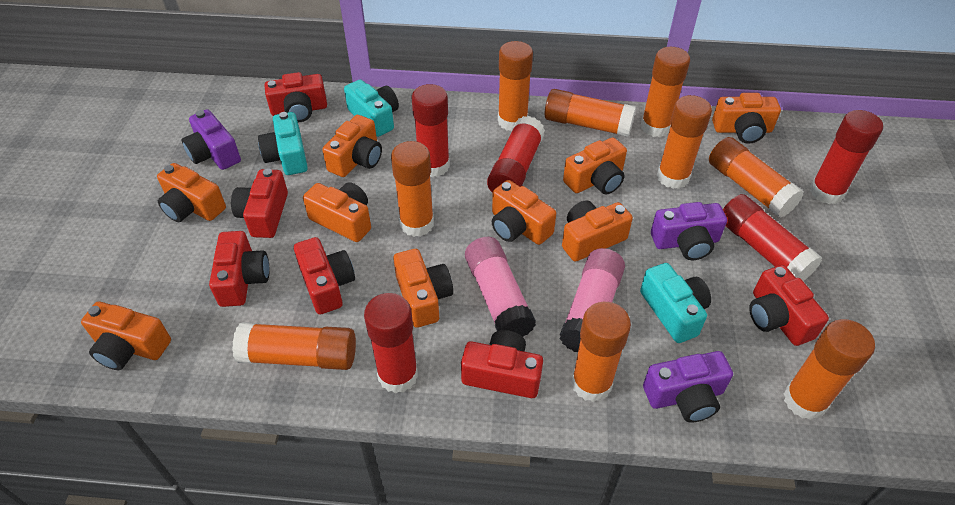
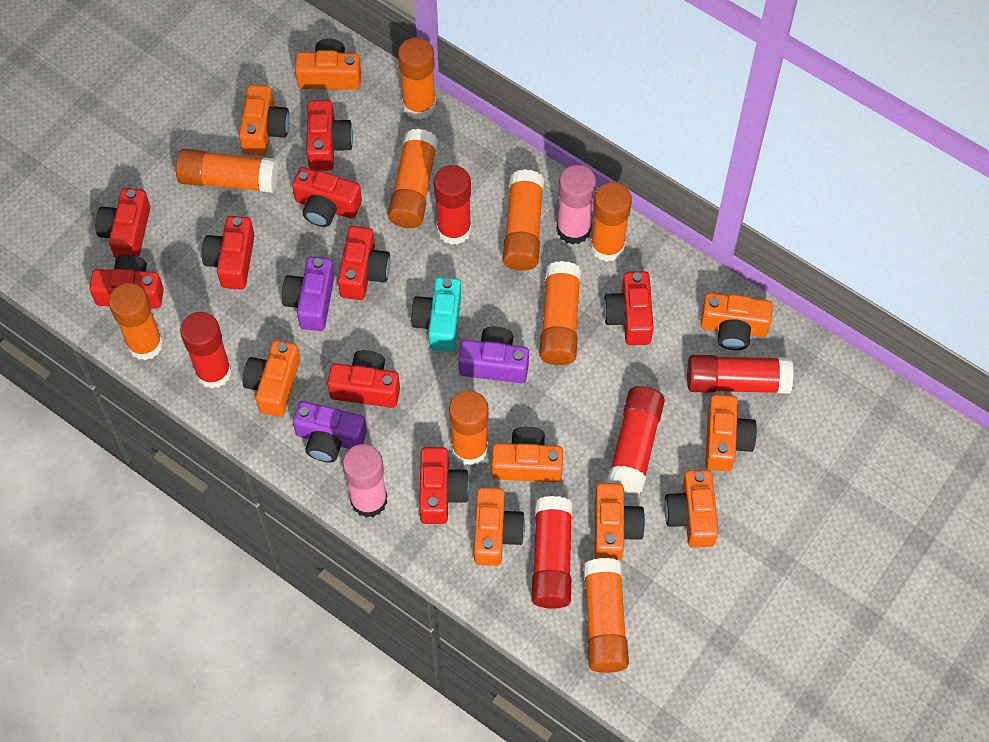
red camera: 6 -> 9
turquoise camera: 3 -> 1

